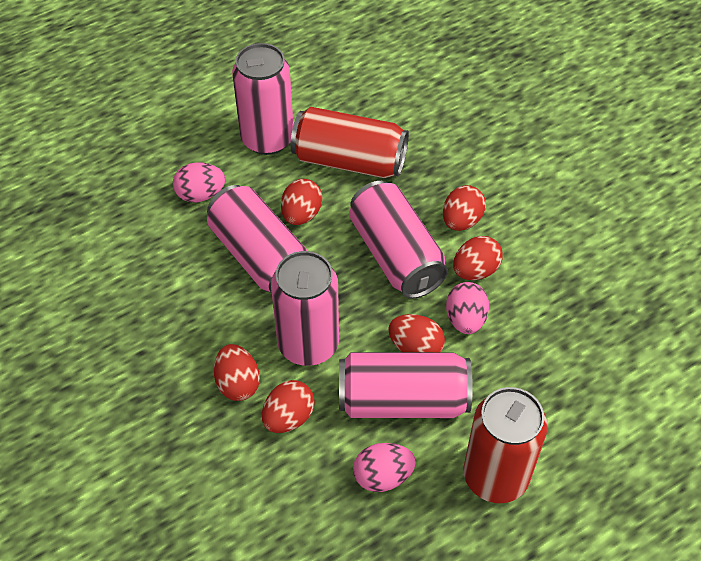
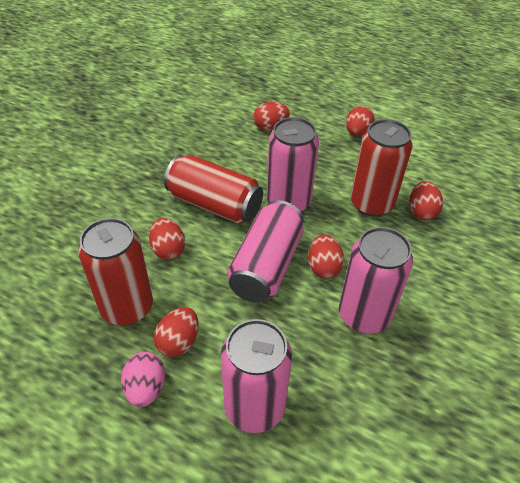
pink can: 5 -> 4
pink egg: 3 -> 1
red can: 2 -> 3

